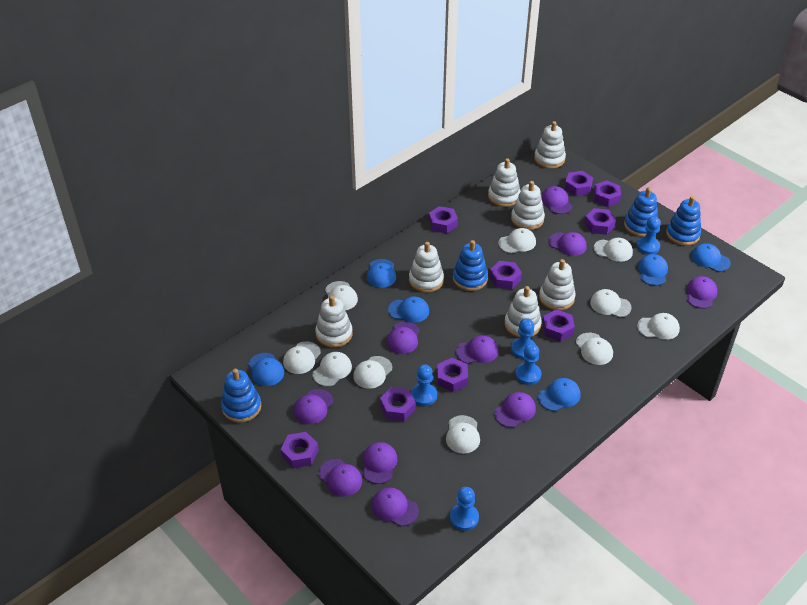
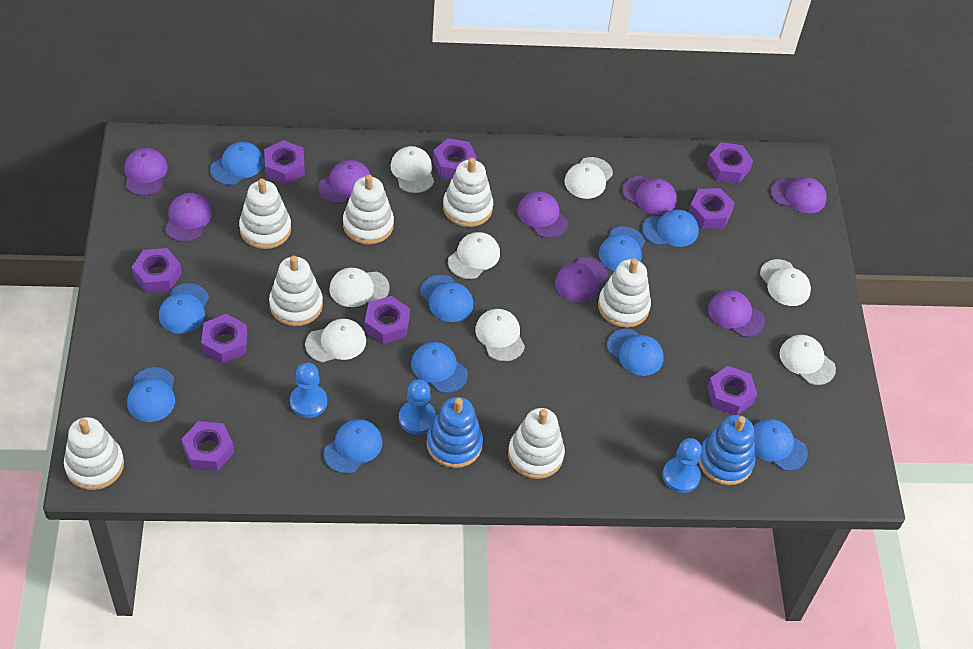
blue cap: 6 -> 10
blue pawn: 5 -> 3
blue stacking toy: 4 -> 2
purple cap: 10 -> 8
white cap: 10 -> 8

